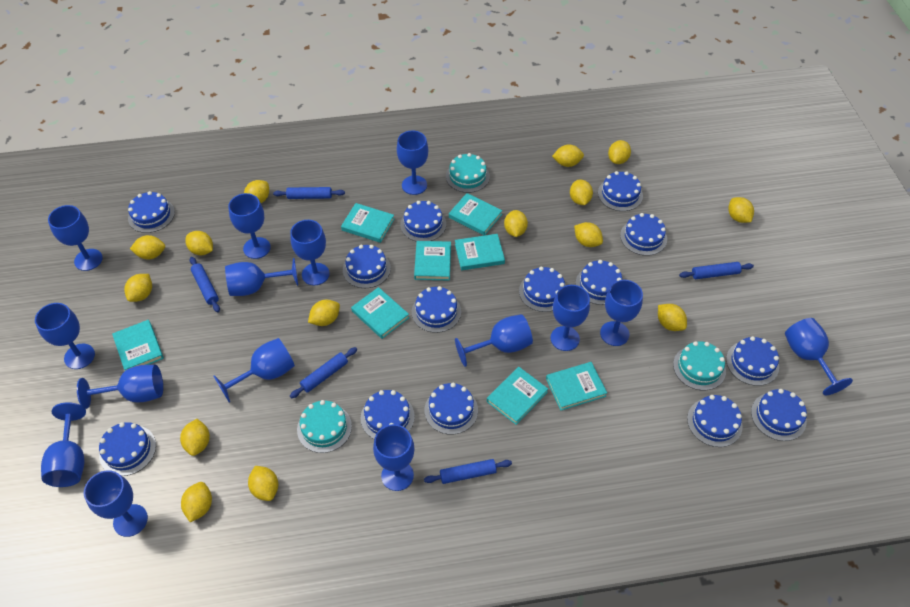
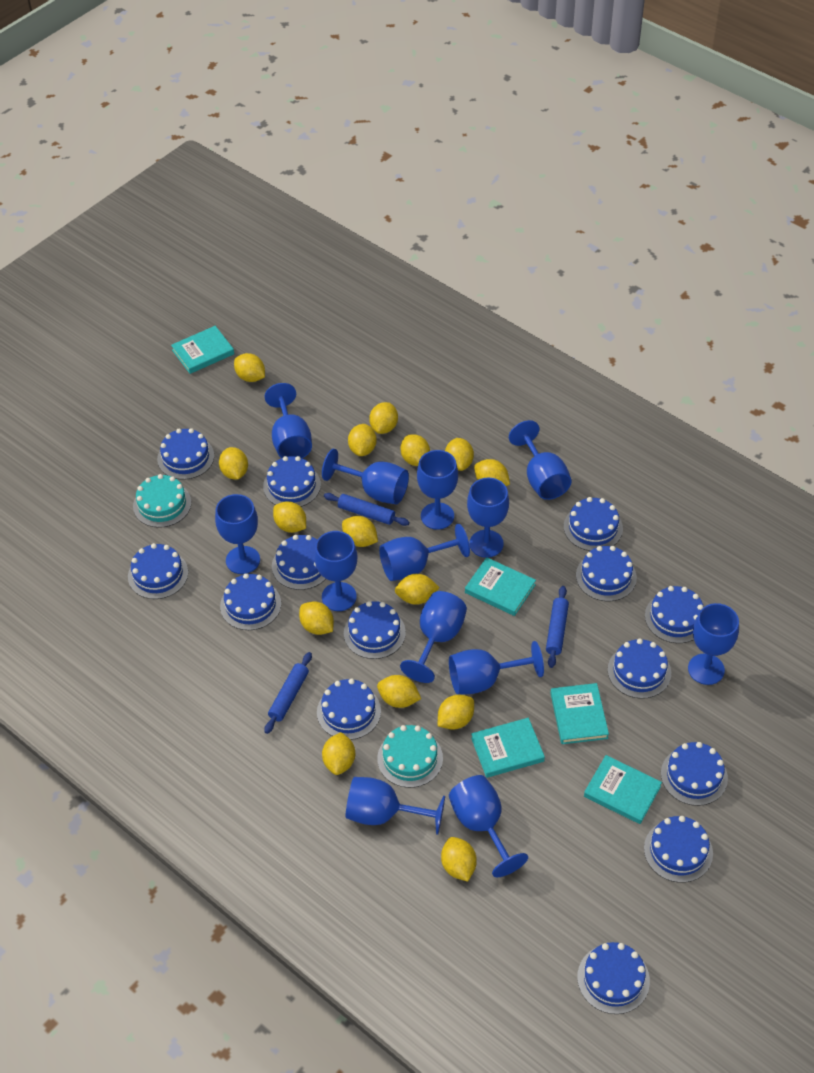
blue goblet: 15 -> 13
blue rolling pin: 5 -> 3
turquoise book: 8 -> 5
turquoise cake: 3 -> 2

